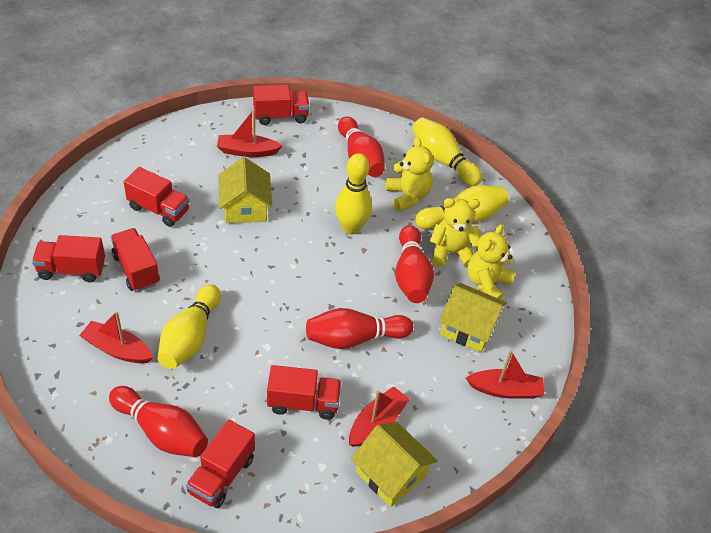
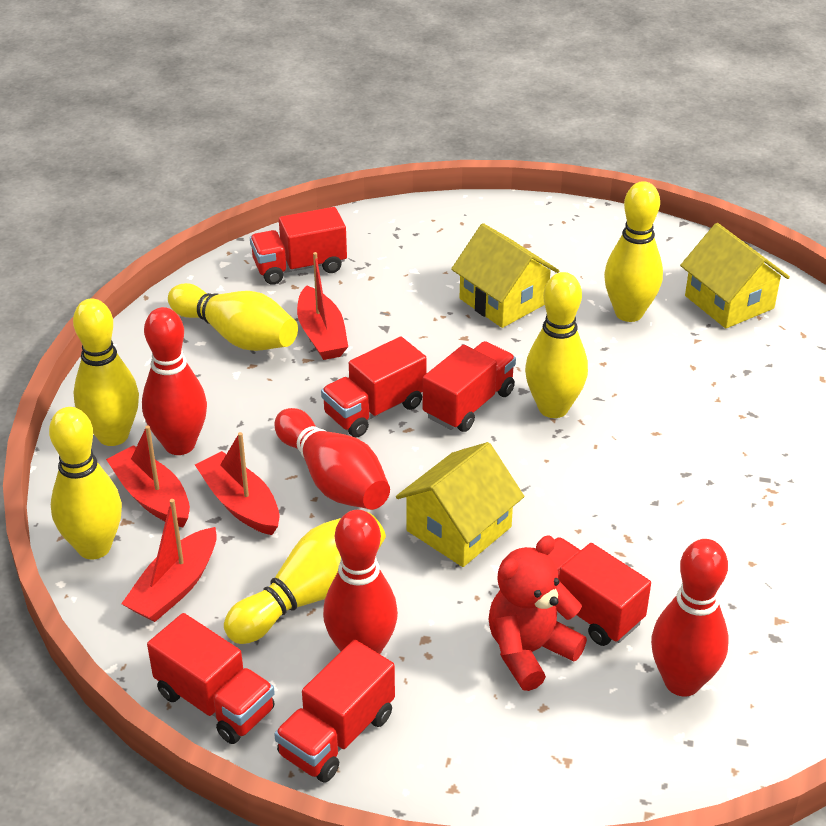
red teddy bear: 0 -> 1
yellow bowling pin: 4 -> 6
yellow teddy bear: 3 -> 0

